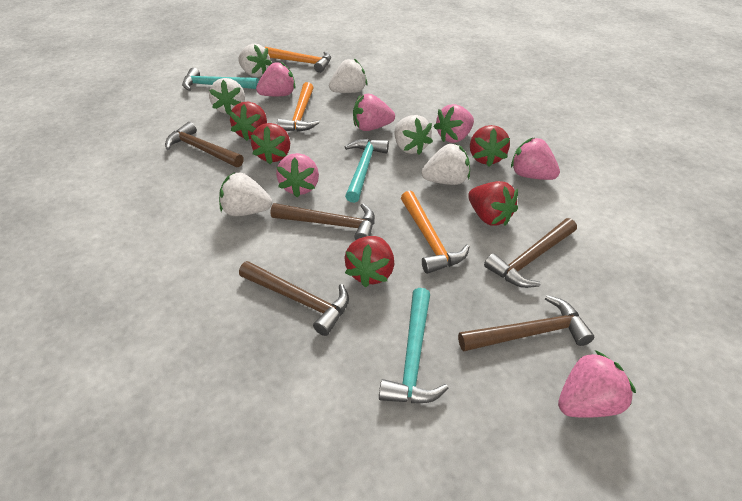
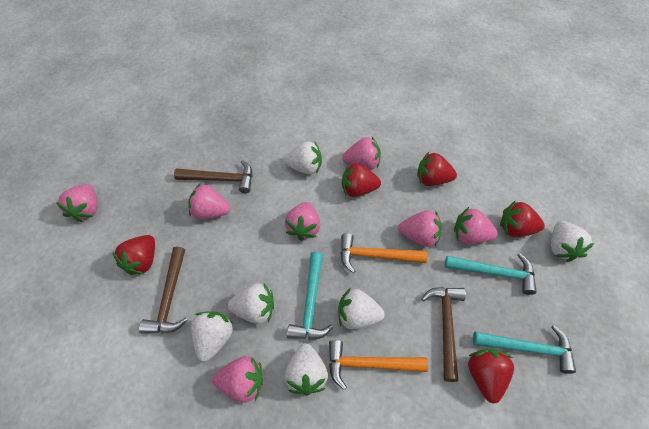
brown hammer: 5 -> 3
orange hammer: 3 -> 2
pink strawberry: 6 -> 7

